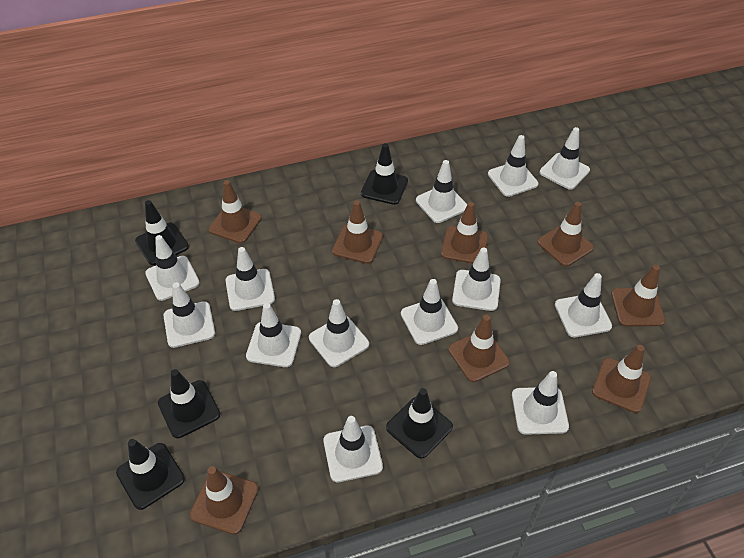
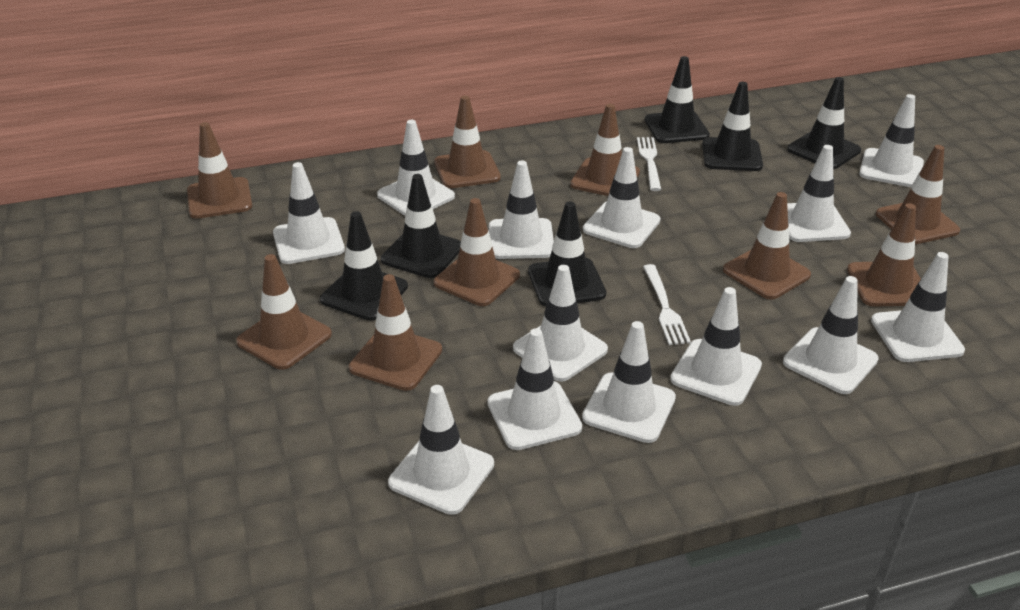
black traffic cone: 5 -> 6
brown traffic cone: 8 -> 9
white fork: 0 -> 2

